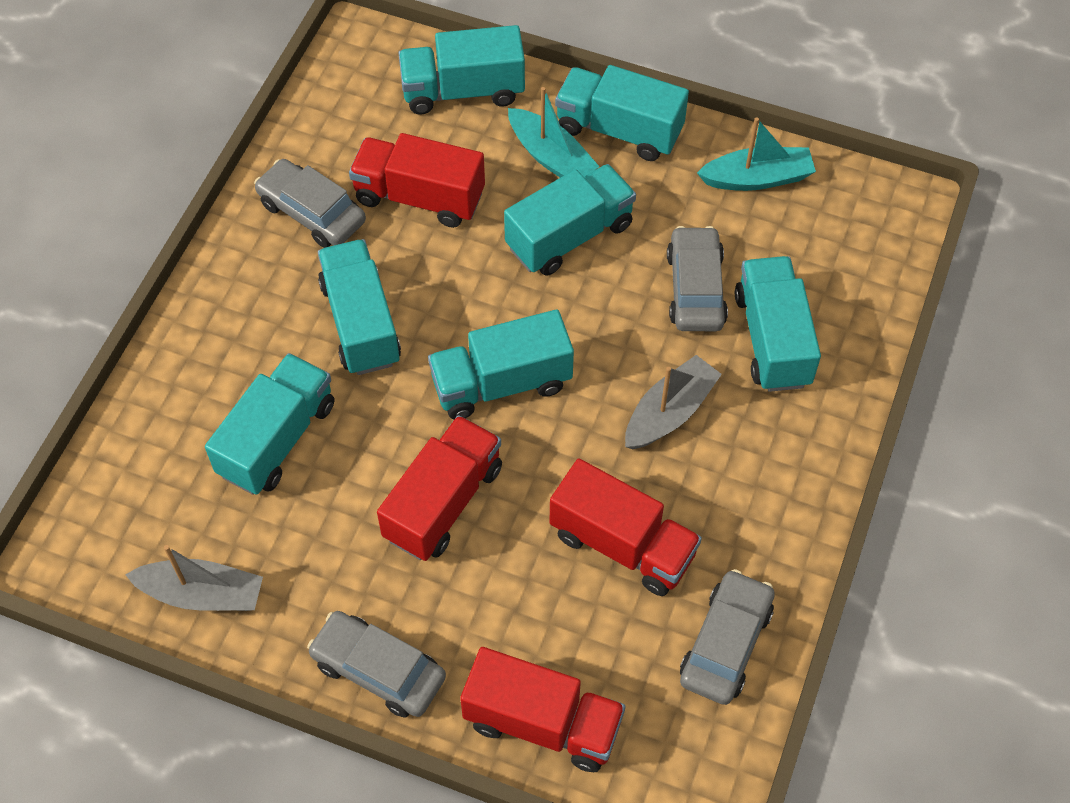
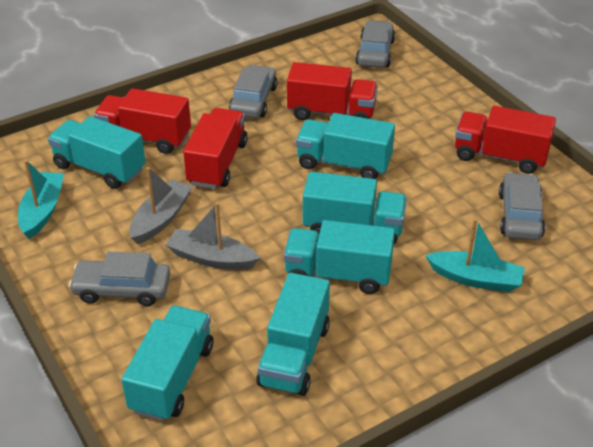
turquoise truck: 7 -> 6

